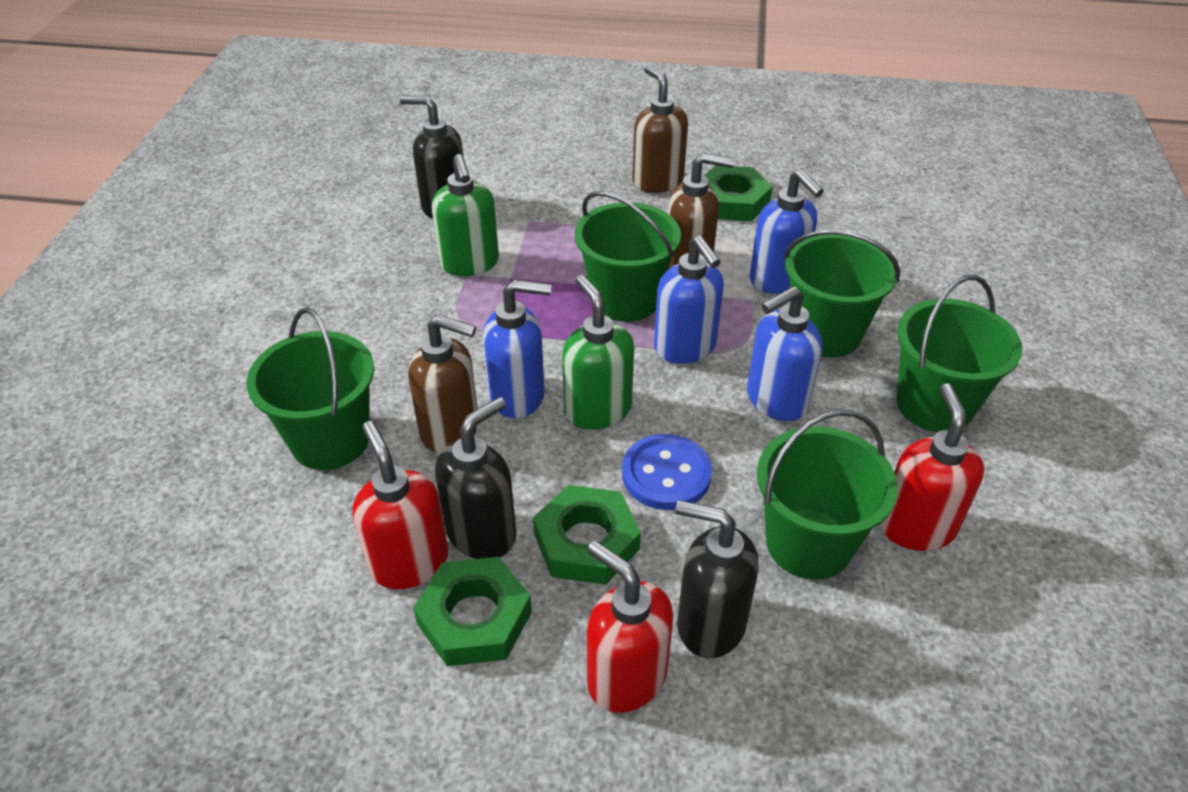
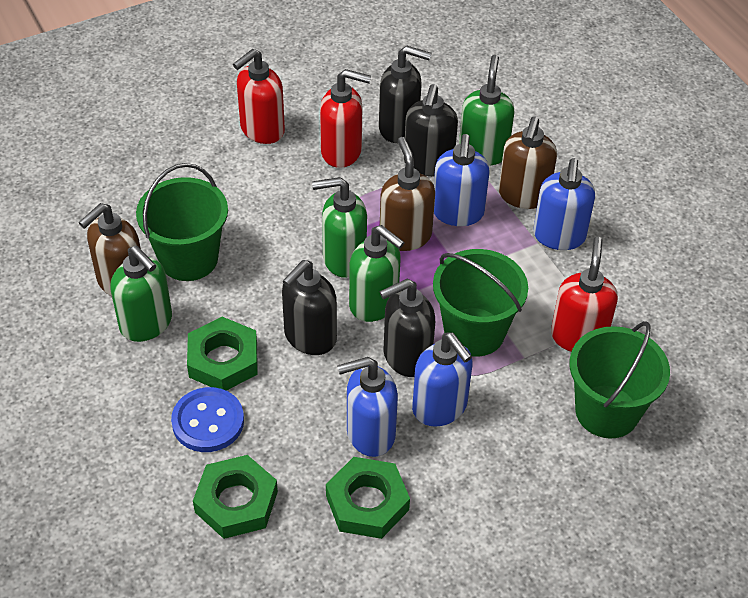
black soap dispenser: 3 -> 4
green bucket: 5 -> 3
green soap dispenser: 2 -> 4

